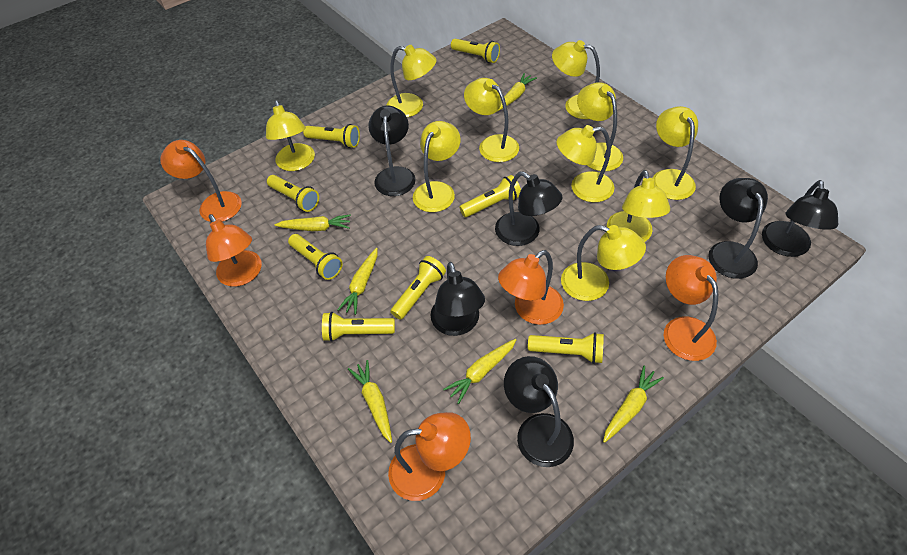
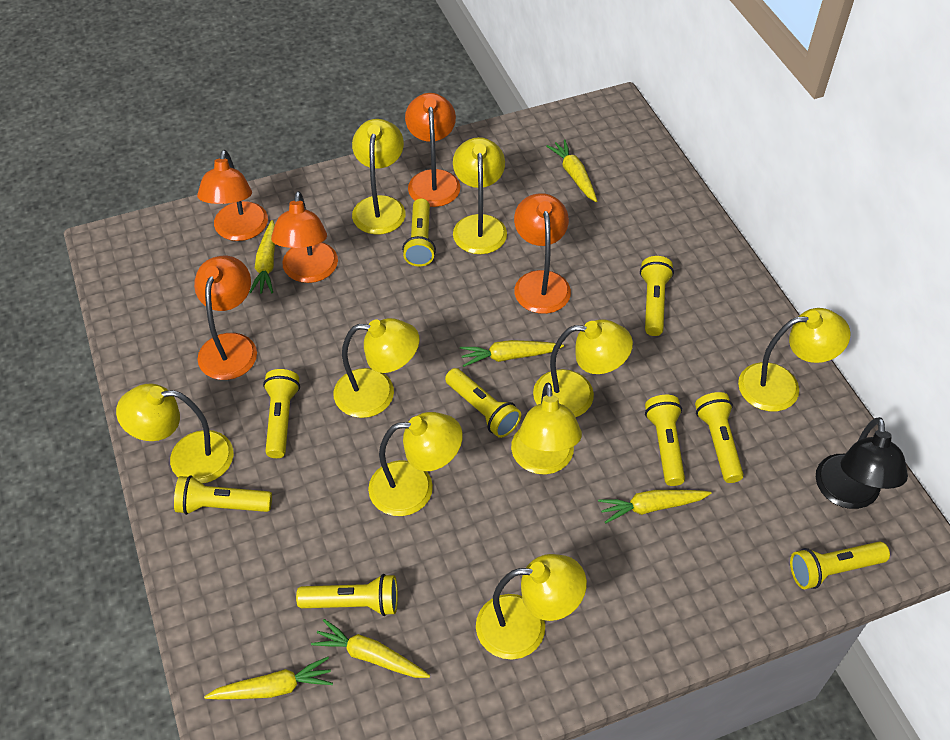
black lamp: 6 -> 1
yellow flashlight: 8 -> 9
yellow lamp: 10 -> 9

